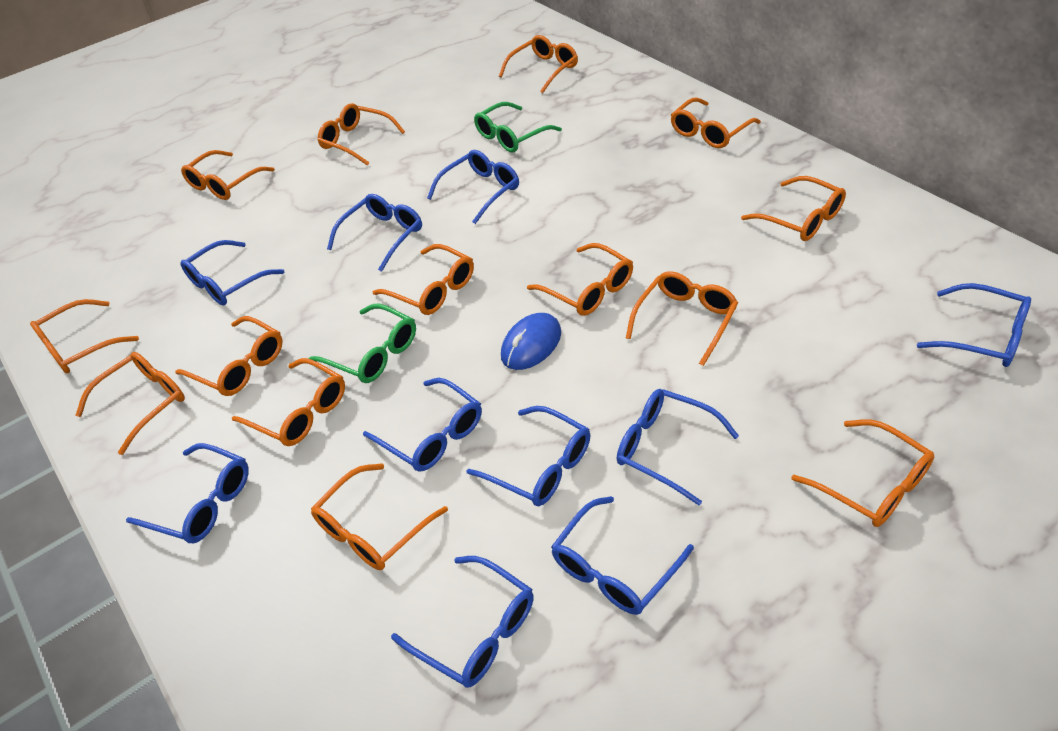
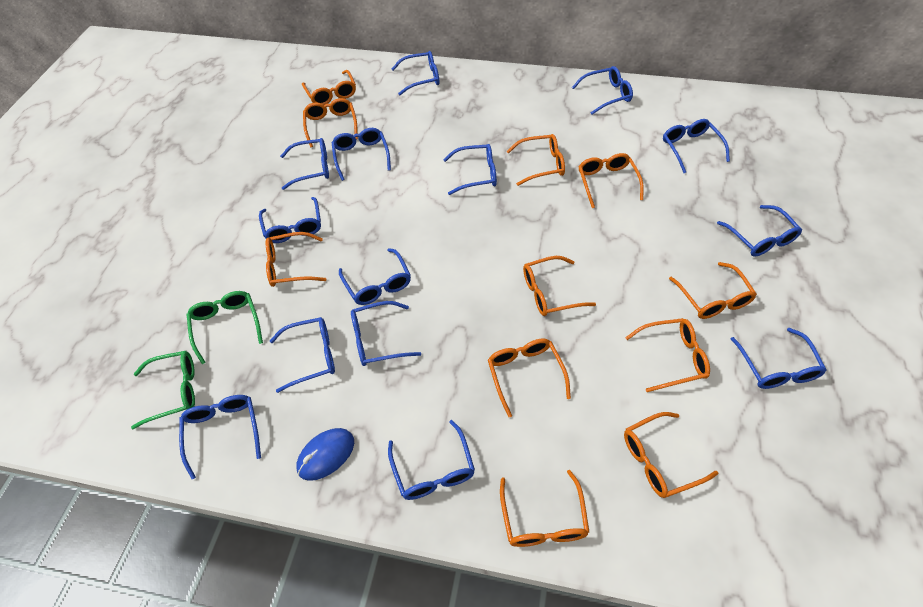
blue glasses: 10 -> 14
orange glasses: 14 -> 11

